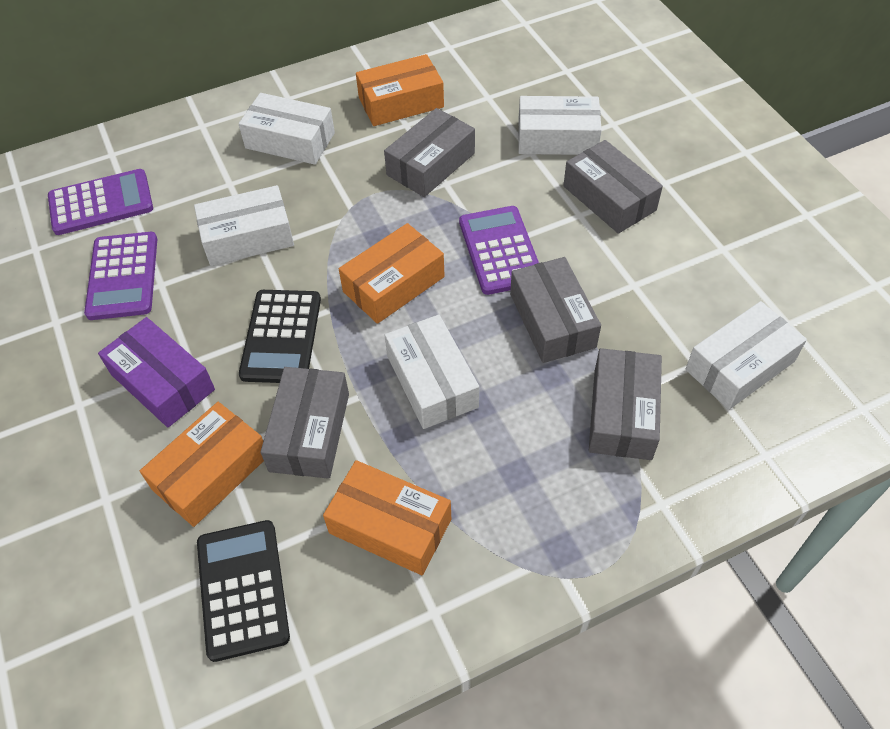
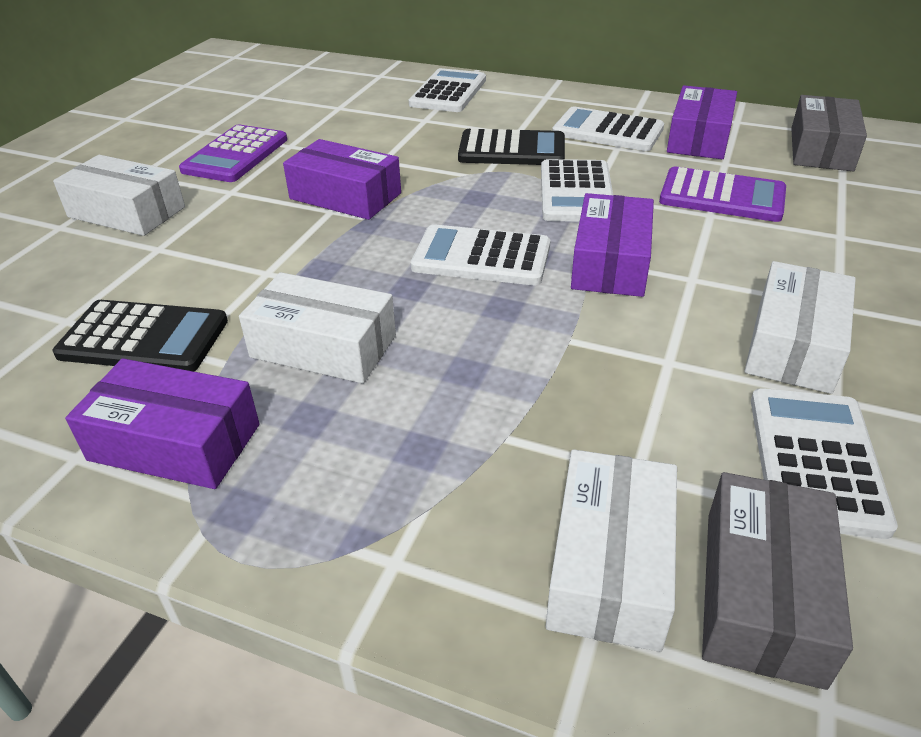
grey box: 5 -> 2
orange box: 4 -> 0
purple box: 1 -> 4
purple calculator: 3 -> 2
white box: 5 -> 4
white calculator: 0 -> 5

